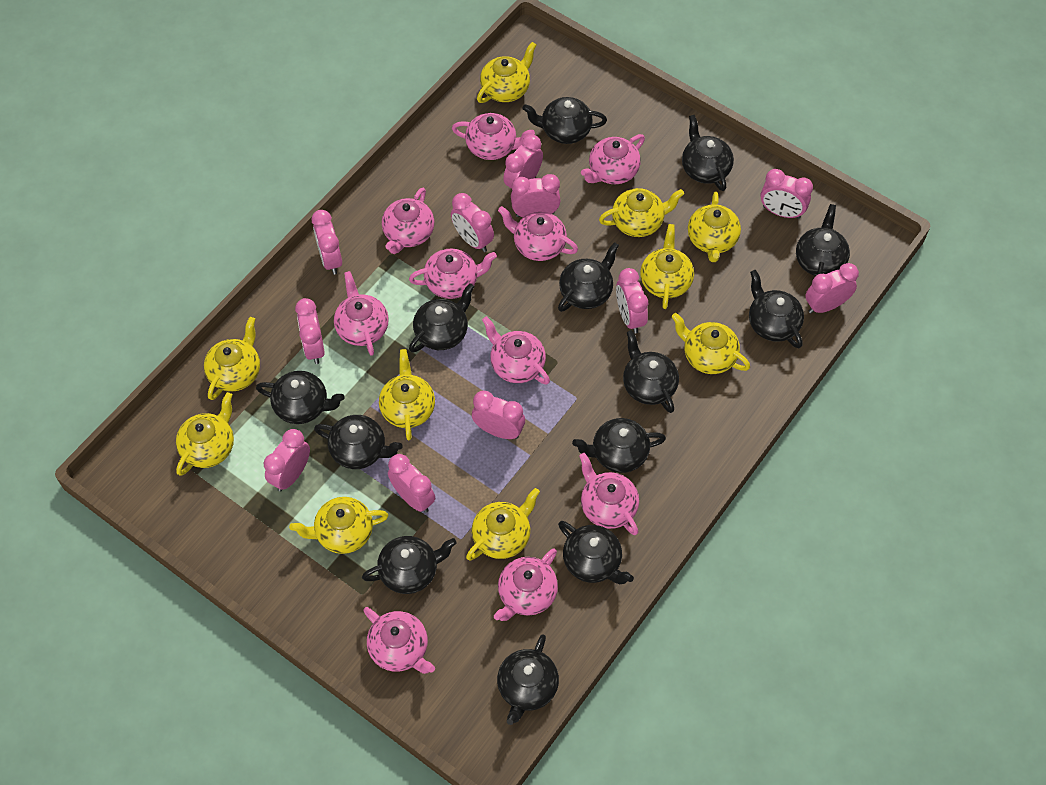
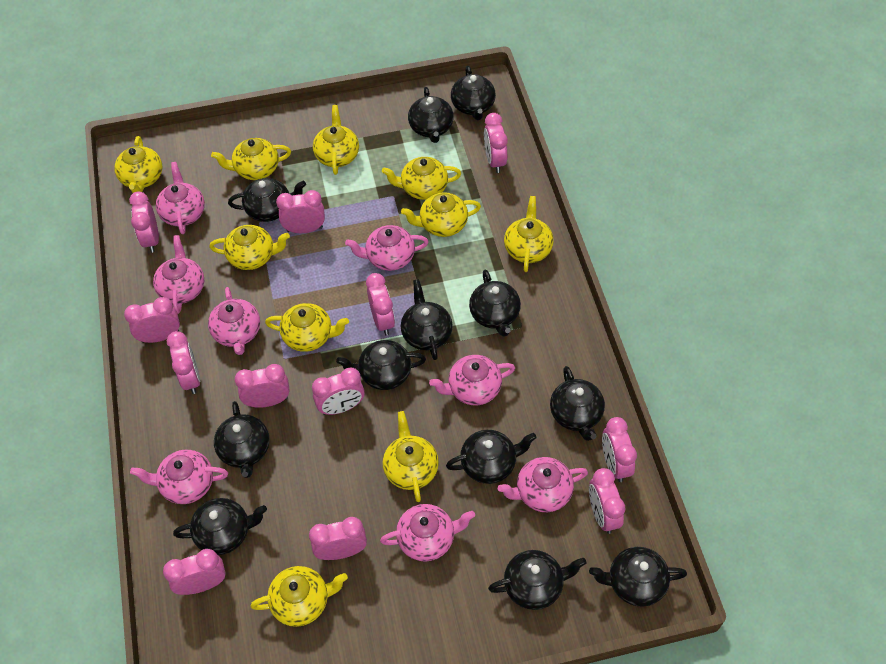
black teapot: 13 -> 12
pink clock: 11 -> 12
pink teapot: 10 -> 8

